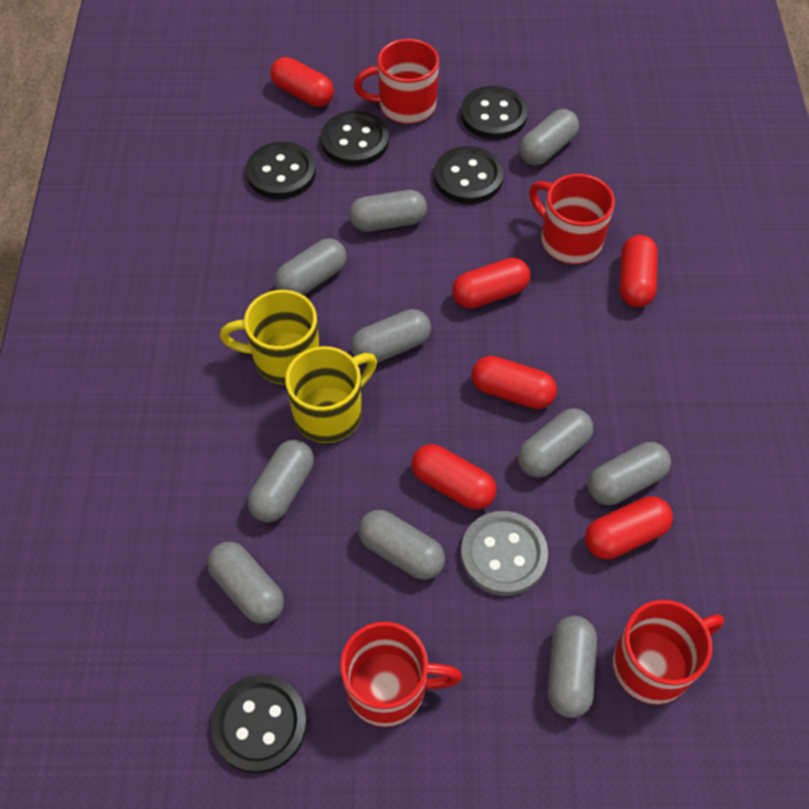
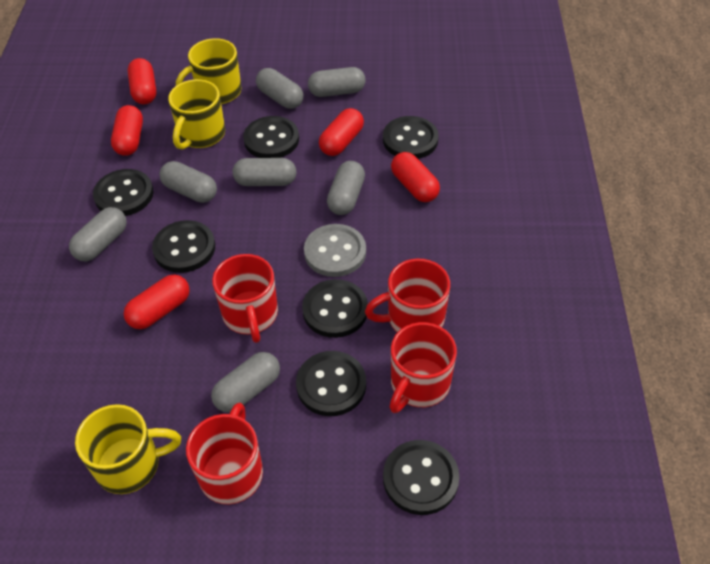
black button: 5 -> 7
grey capsule: 10 -> 7
red capsule: 6 -> 5
yellow mug: 2 -> 3

